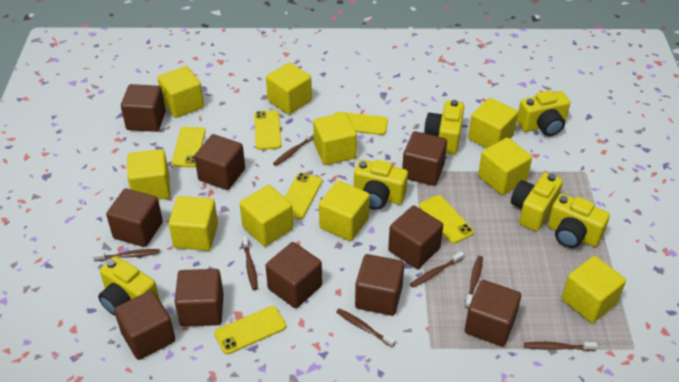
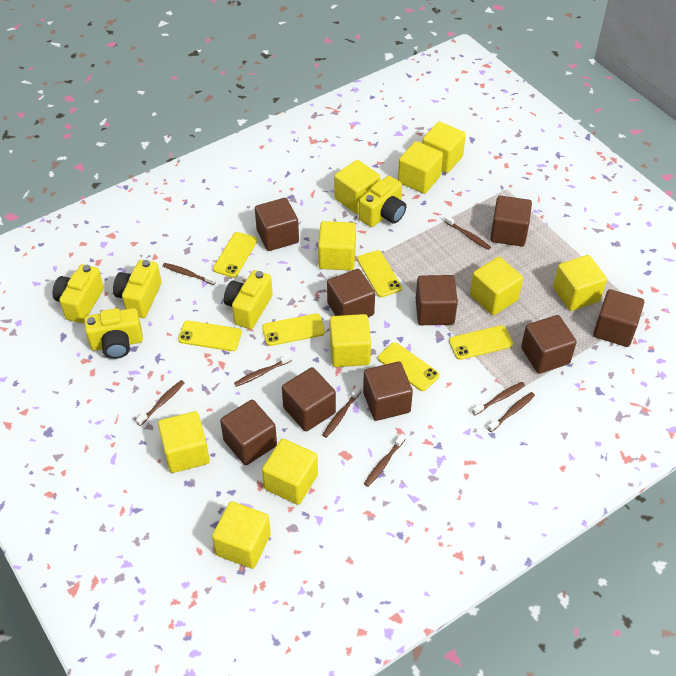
brown cube: 10 -> 9
brown toothbrush: 7 -> 8
yellow camera: 6 -> 5

